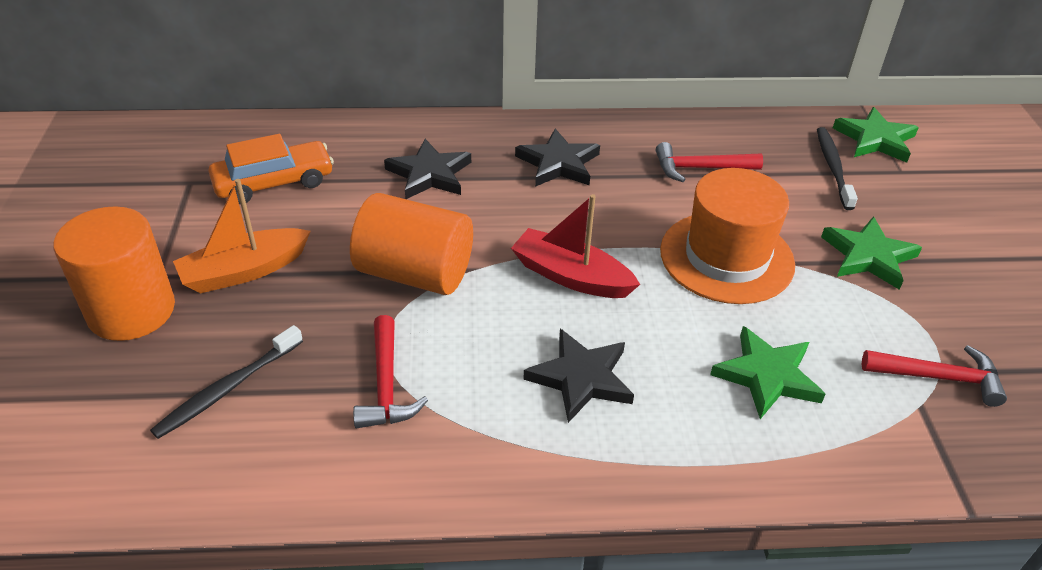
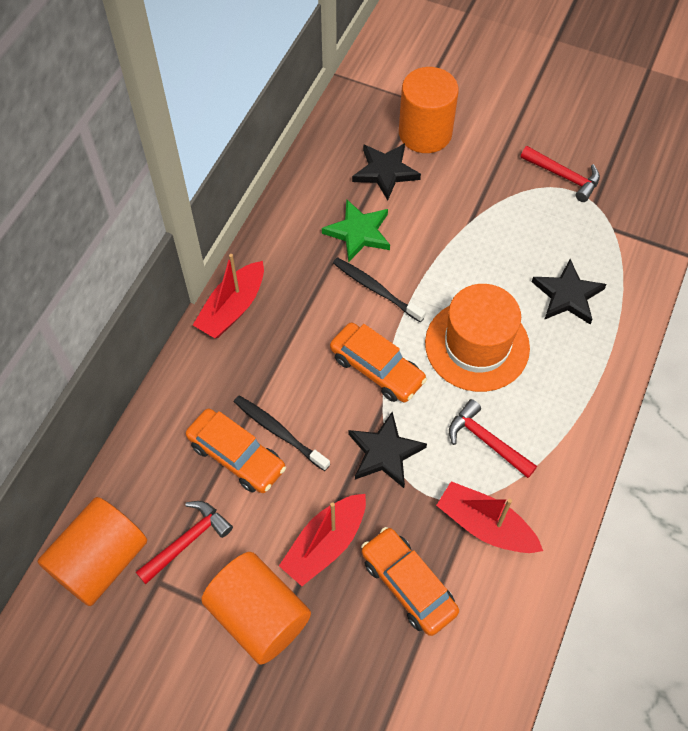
green star: 3 -> 1
orange boat: 1 -> 0
orange car: 1 -> 3
orange cylinder: 2 -> 3
red boat: 1 -> 3

